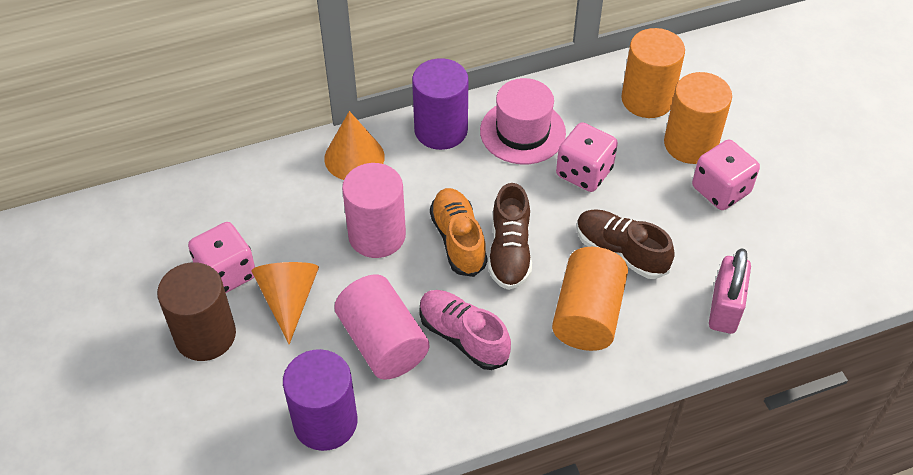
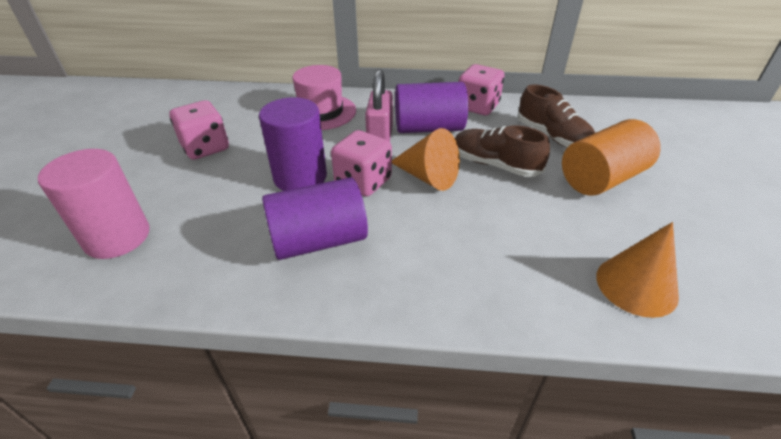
brown cylinder: 1 -> 0
orange cylinder: 3 -> 1
orange shoe: 1 -> 0
pink cylinder: 2 -> 1
pink shoe: 1 -> 0
purple cylinder: 2 -> 3

